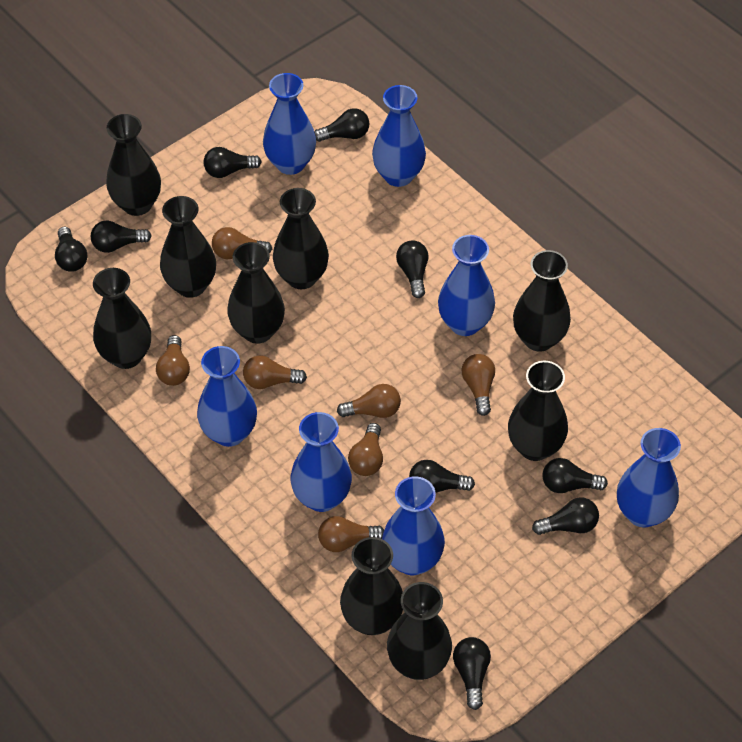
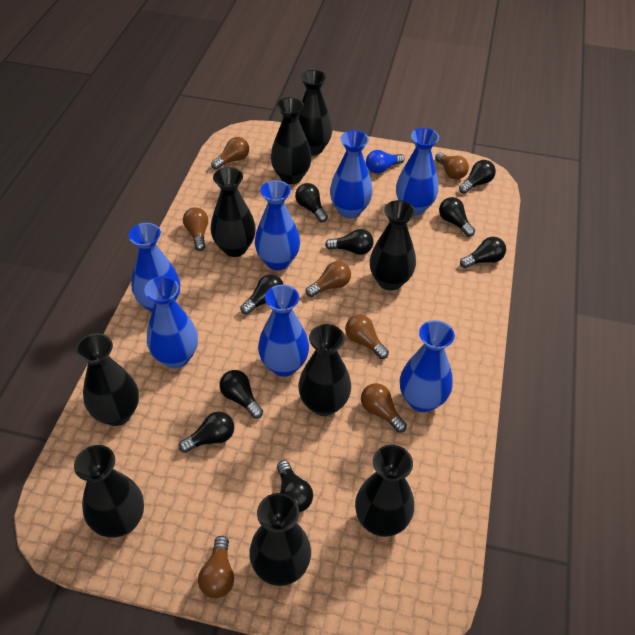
blue light bulb: 0 -> 1

